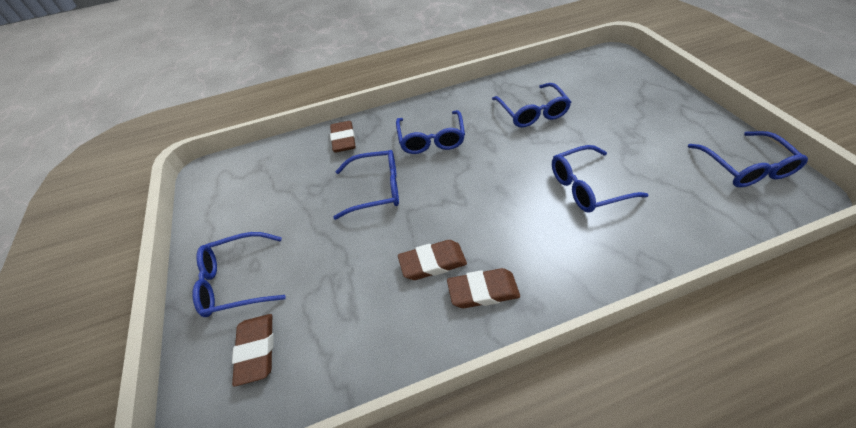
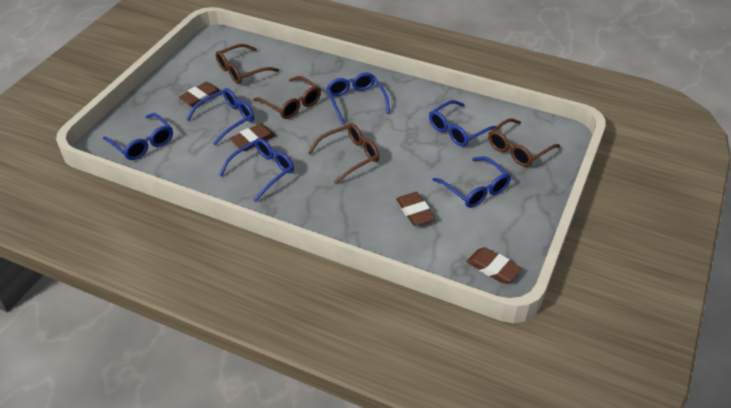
brown glasses: 0 -> 4

